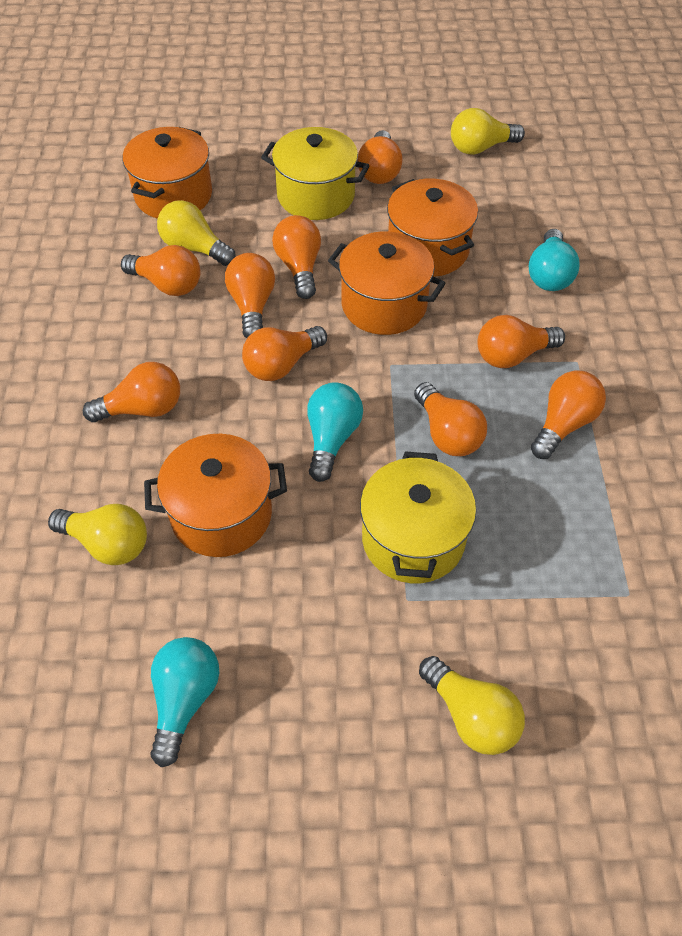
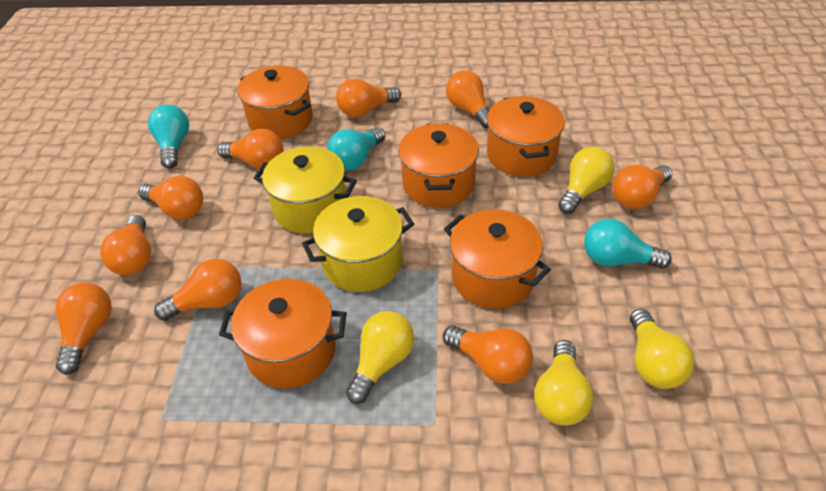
orange pot: 4 -> 5

